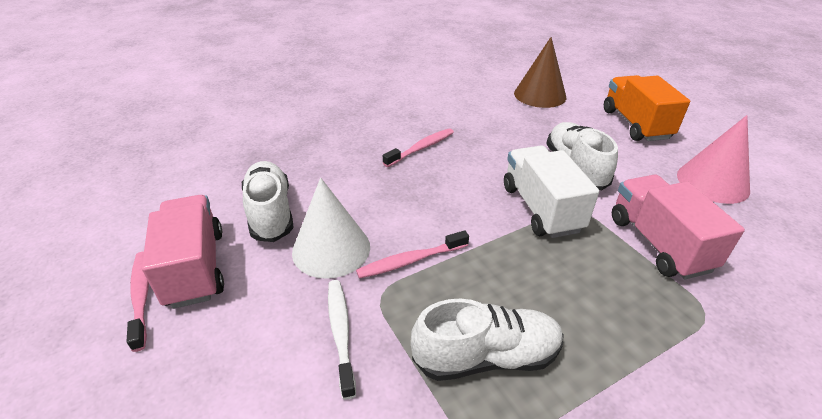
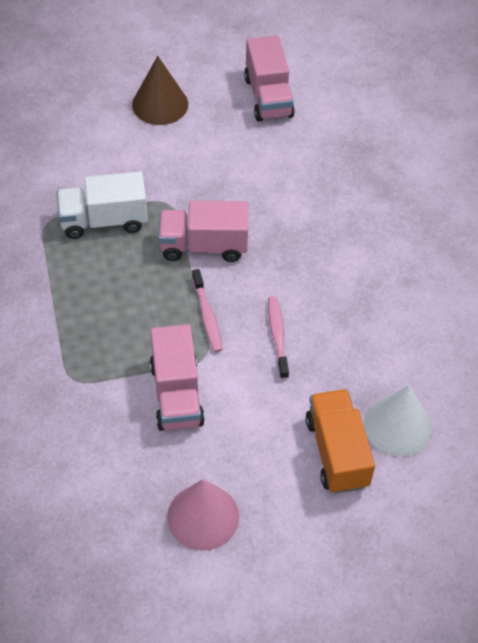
pink toothbrush: 3 -> 2
pink truck: 2 -> 3
white shoe: 3 -> 0
white toothbrush: 1 -> 0

